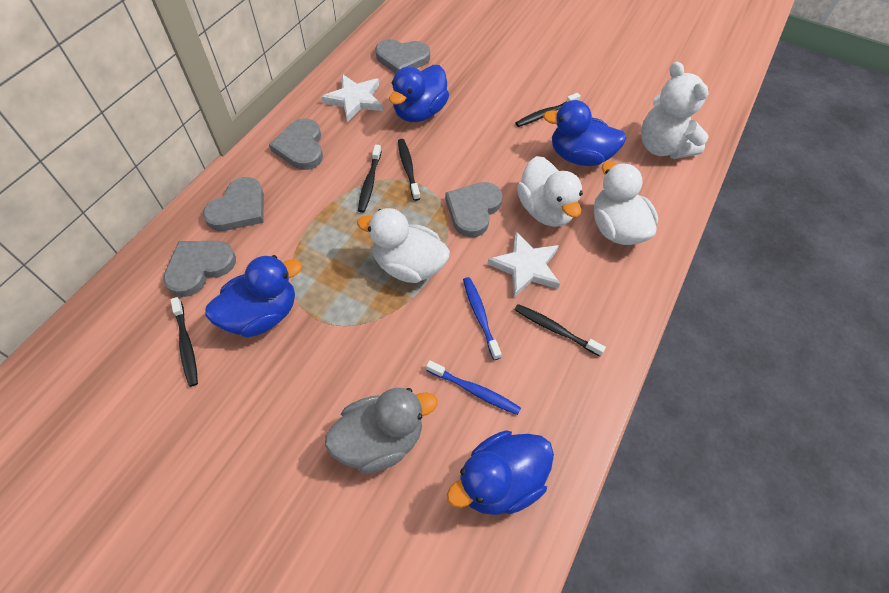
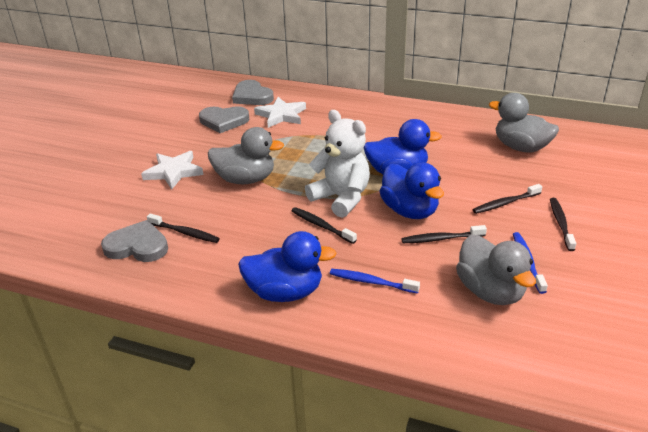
blue duck: 4 -> 3
grey duck: 1 -> 3
grey heart: 5 -> 3
white duck: 3 -> 0

